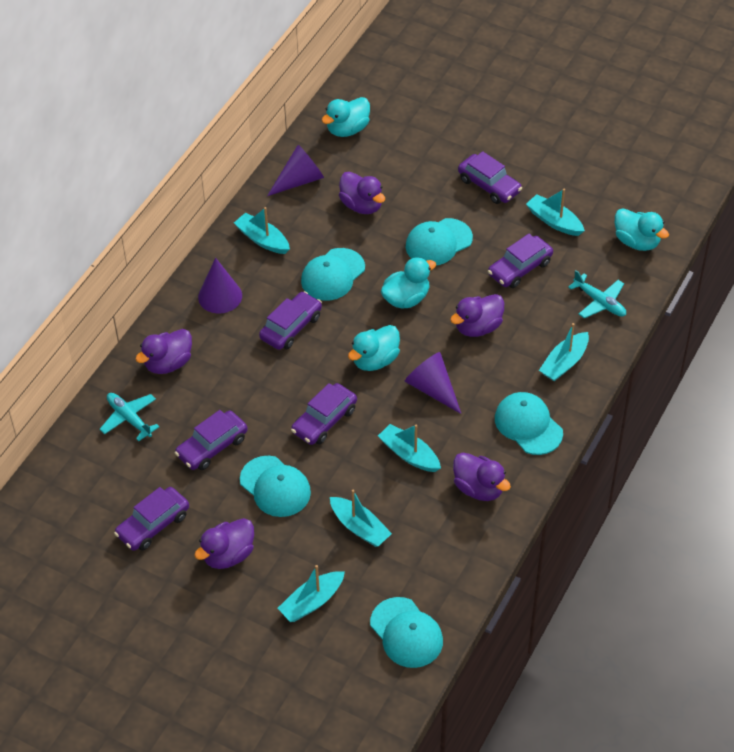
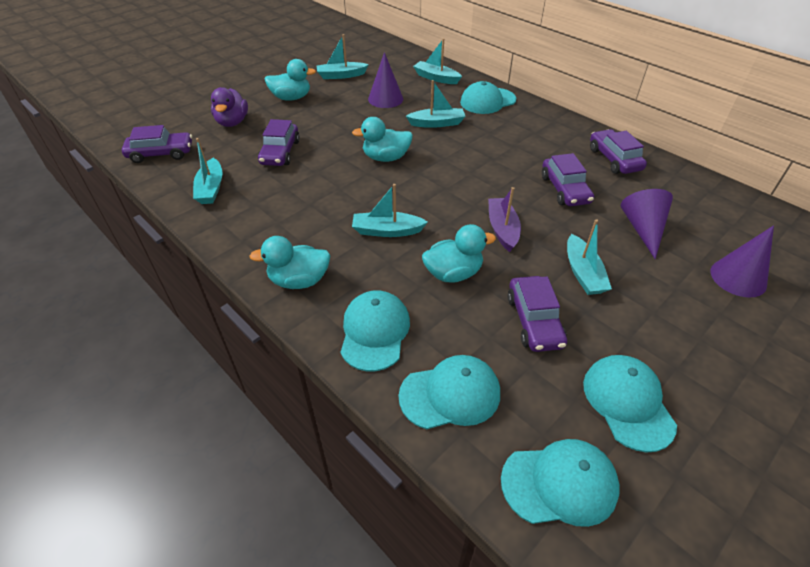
purple boat: 0 -> 1
purple car: 6 -> 5
purple duck: 5 -> 1
turquoise plane: 2 -> 0

